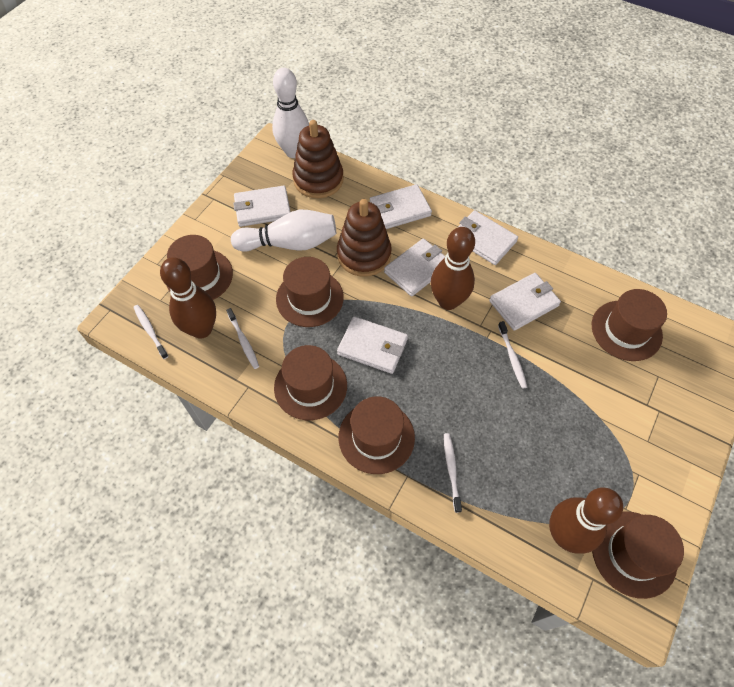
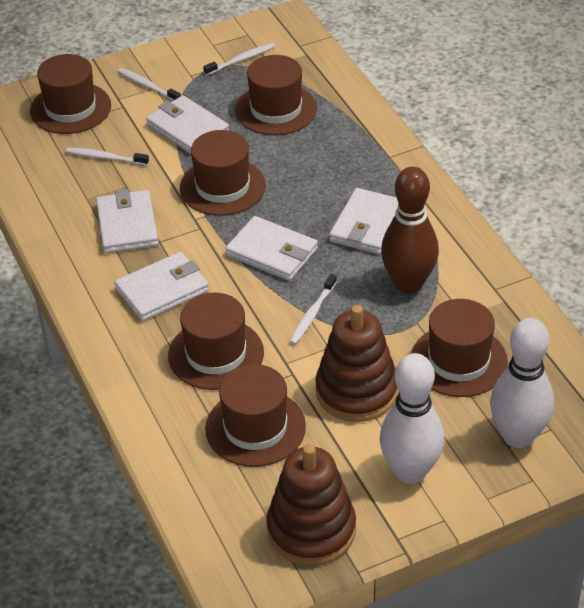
brown bowling pin: 3 -> 1
white wallet: 6 -> 5

